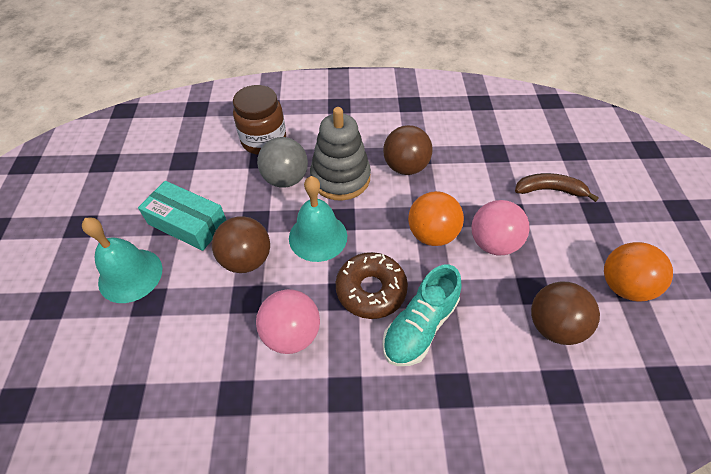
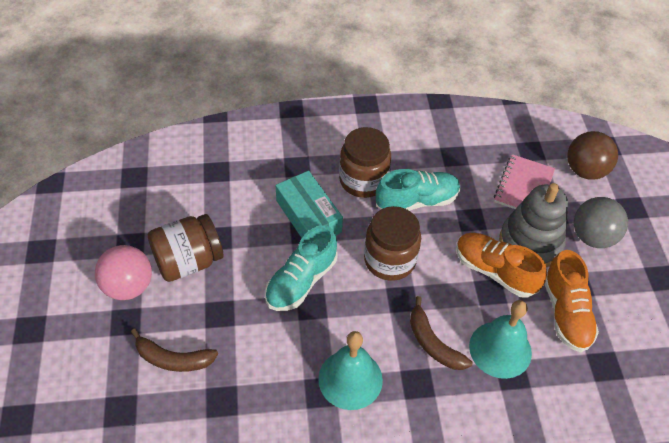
brown ball: 3 -> 1
brown banana: 1 -> 2
brown donut: 1 -> 0
brown jar: 1 -> 3
orange ball: 2 -> 0
orange shoe: 0 -> 2
pink ball: 2 -> 1
pink notebook: 0 -> 1
turquoise shoe: 1 -> 2

